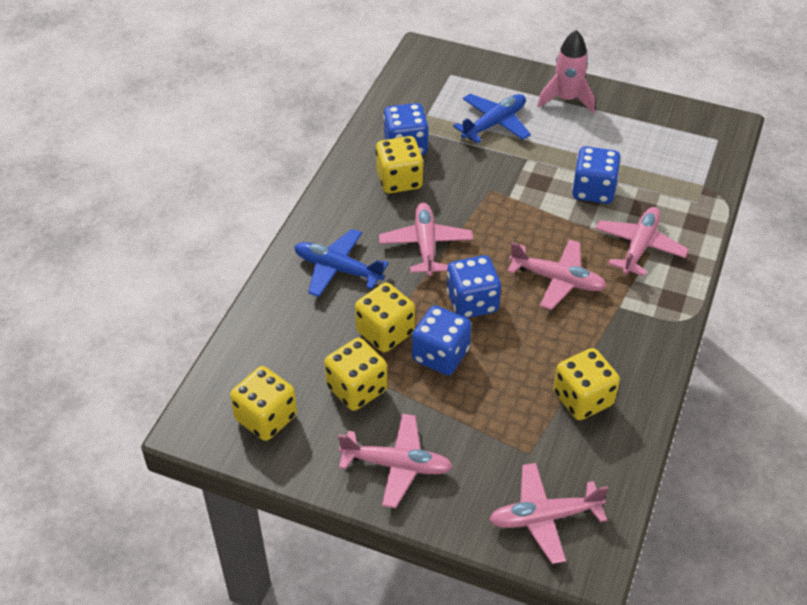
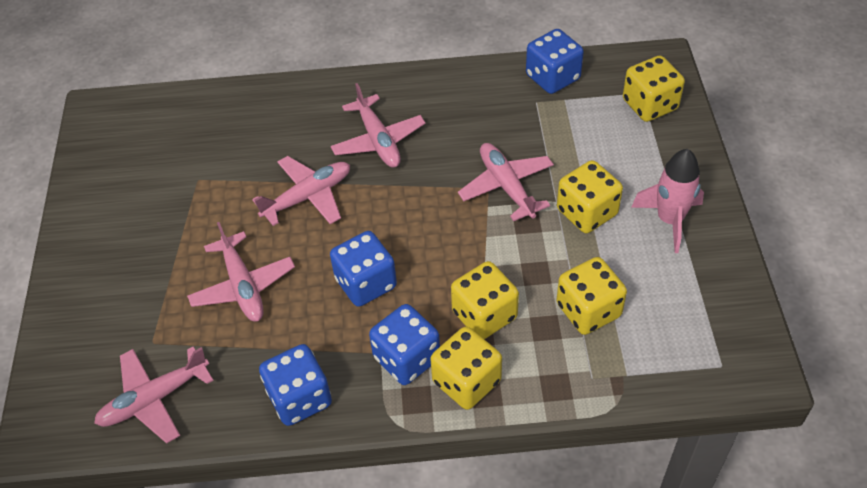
blue plane: 2 -> 0

